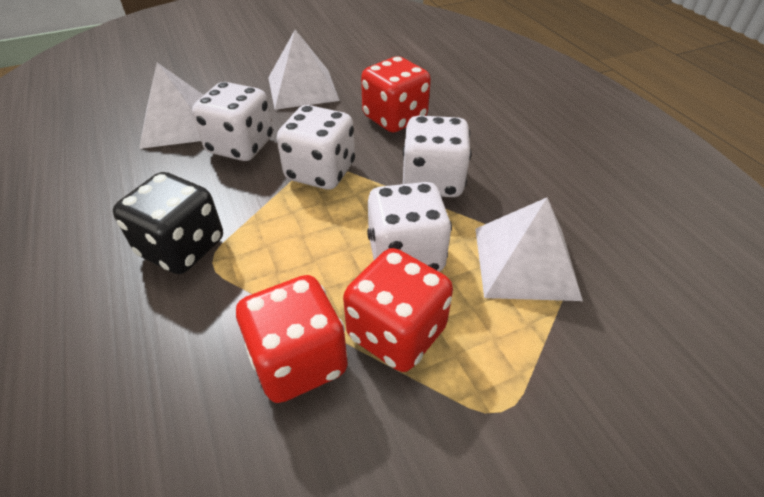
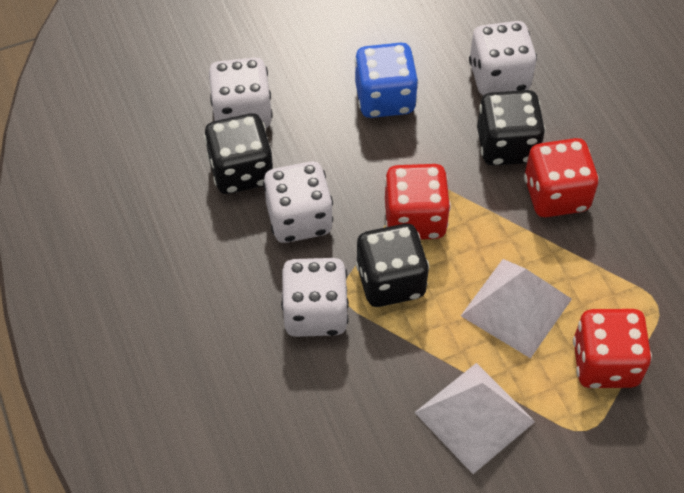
black dice: 1 -> 3
blue dice: 0 -> 1
white pyramid: 3 -> 2

